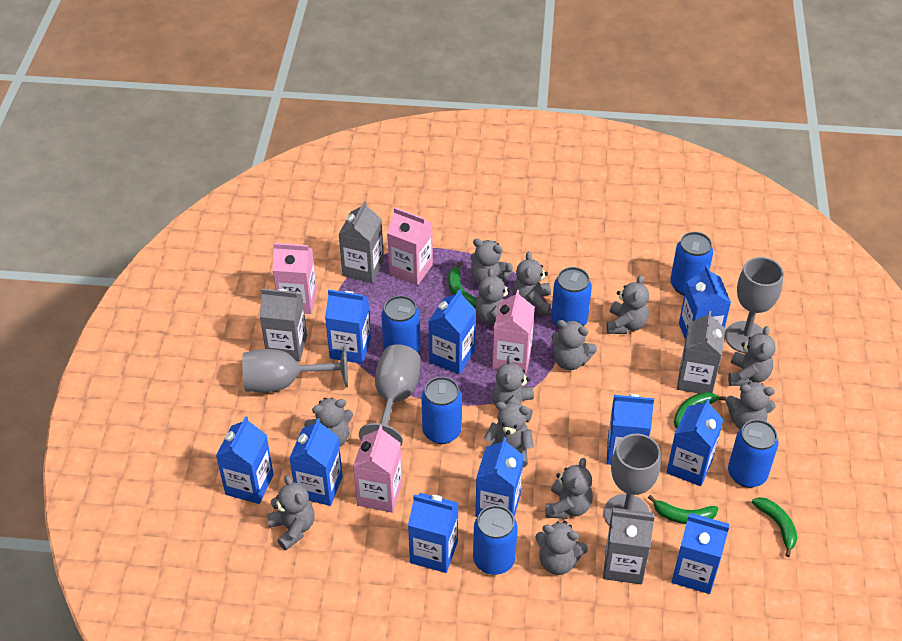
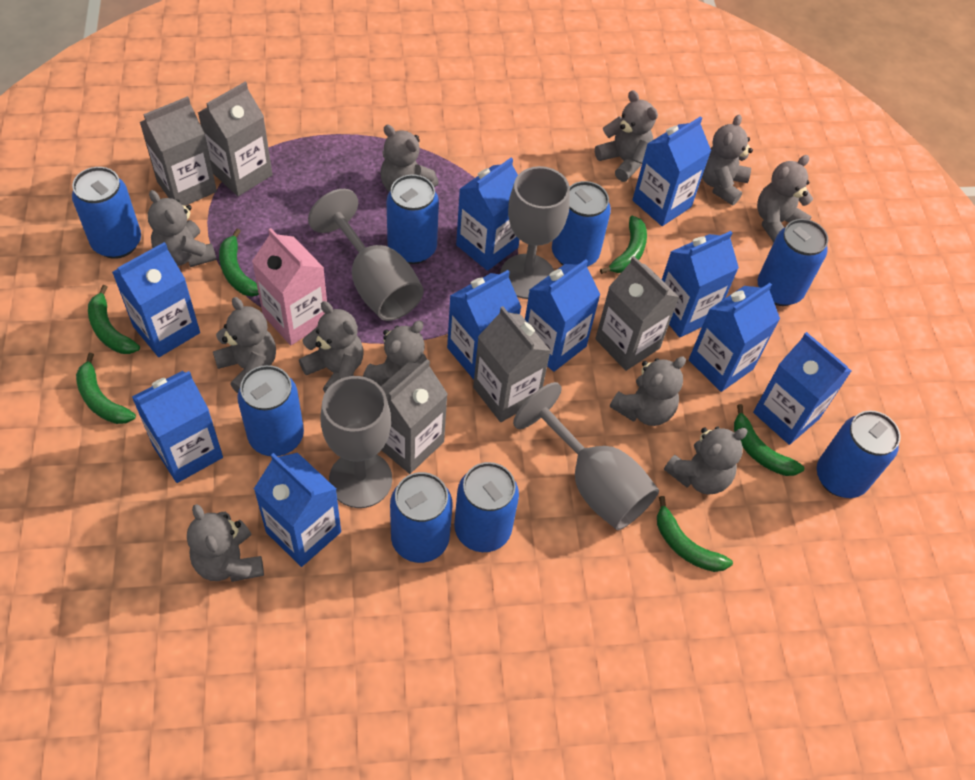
blue can: 6 -> 8
green banana: 4 -> 6
grey carton: 4 -> 5
grey teddy bear: 13 -> 11
pink carton: 4 -> 1

